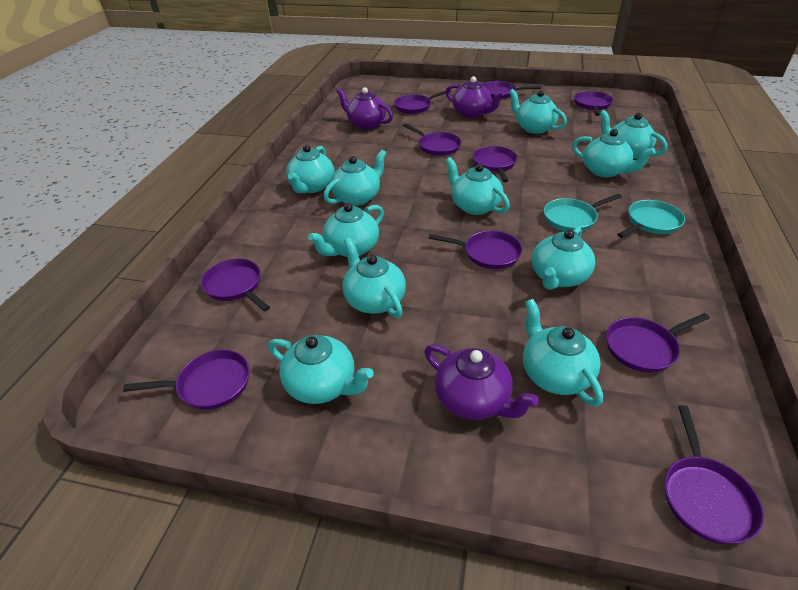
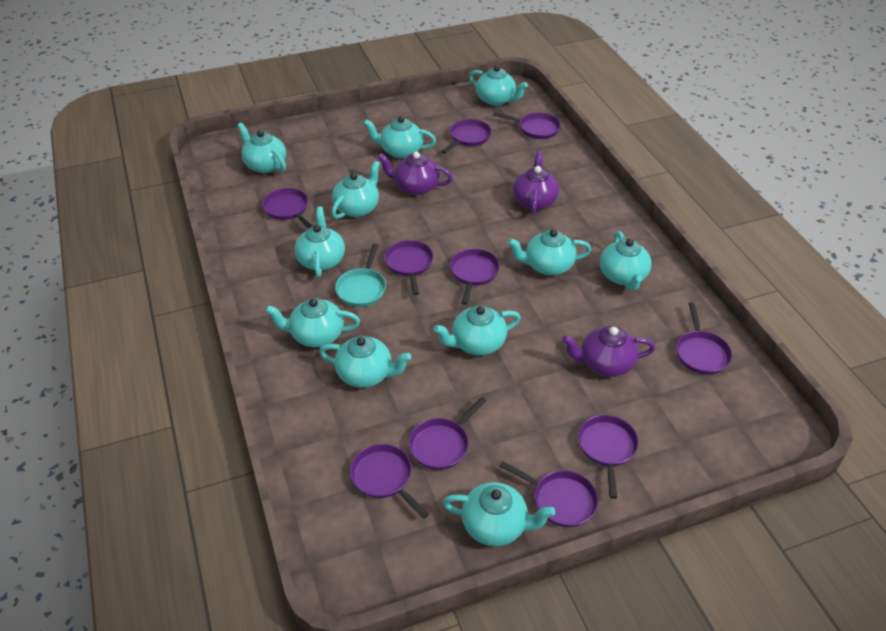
turquoise pan: 2 -> 1

